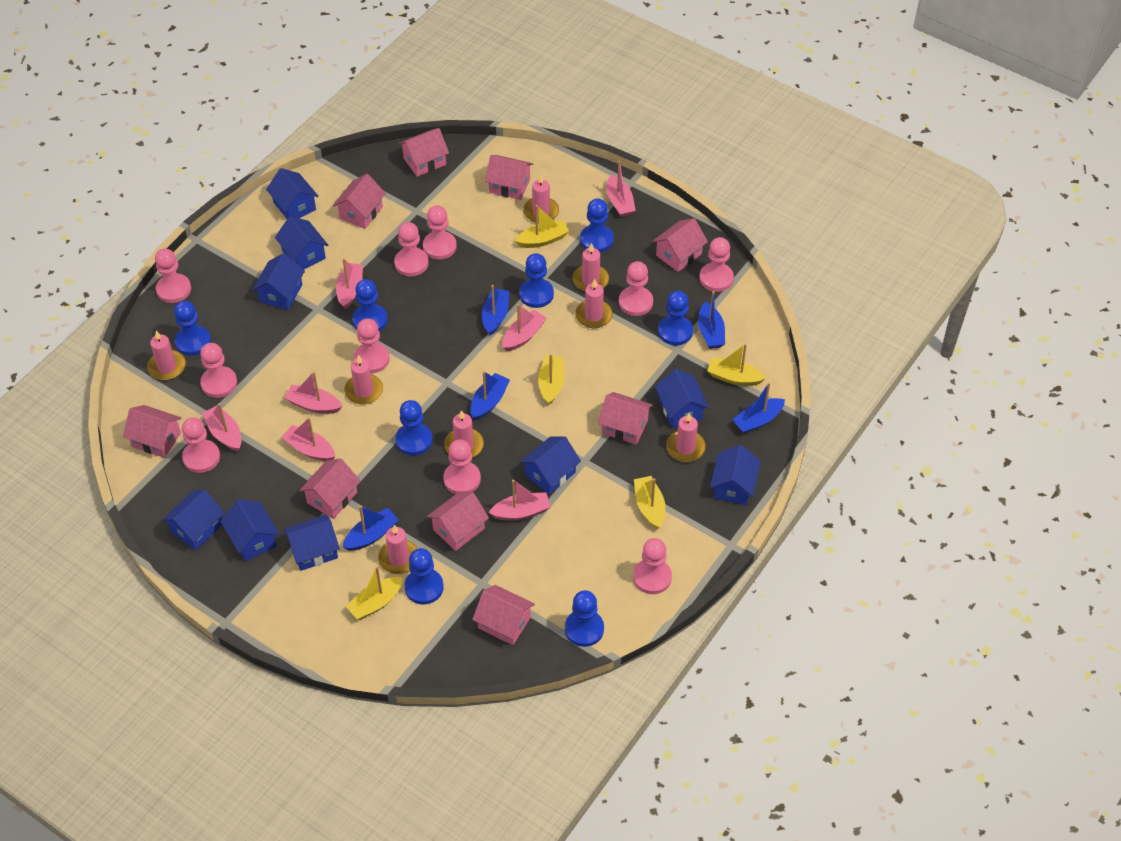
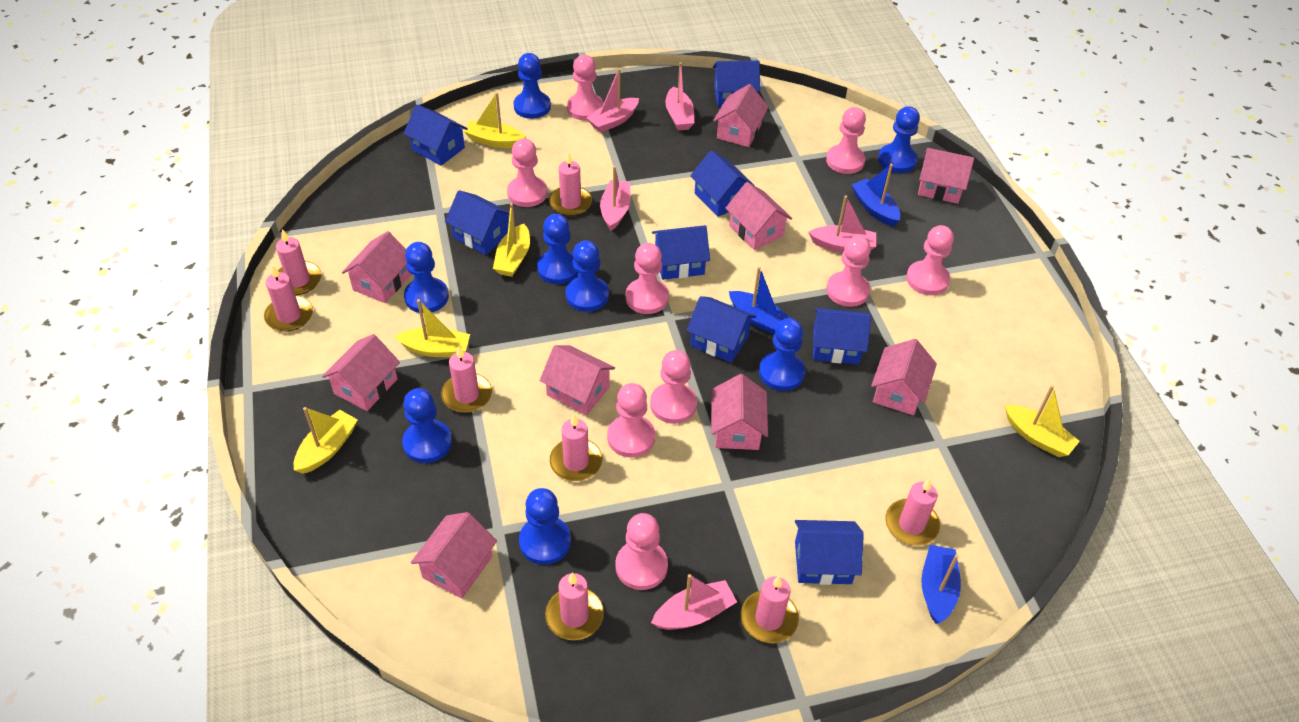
blue boat: 5 -> 3
blue house: 9 -> 8
pink boat: 7 -> 5
pink pawn: 10 -> 9

